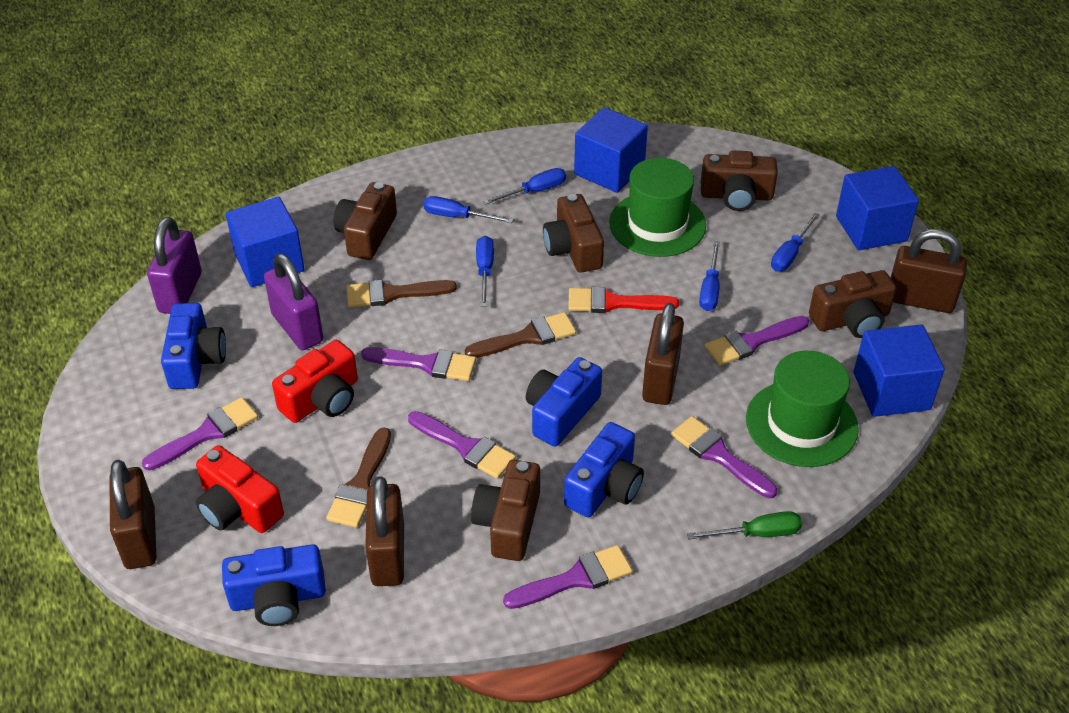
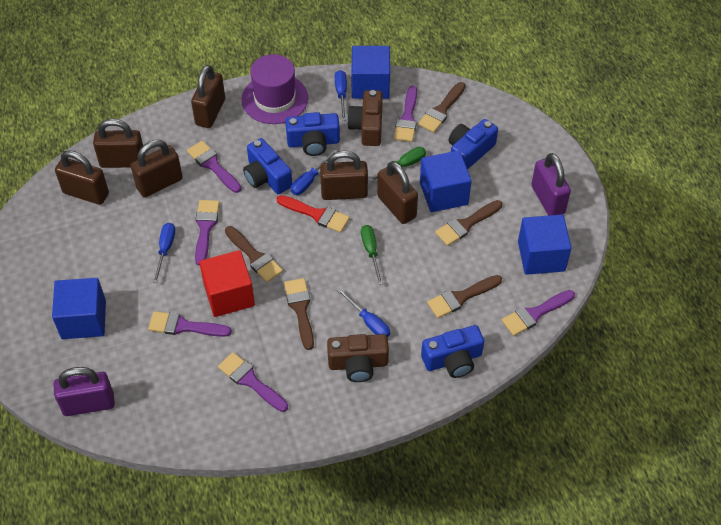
blue screwdriver: 5 -> 4
brown brush: 3 -> 5
brown camera: 5 -> 2
brown padlock: 4 -> 6
green hat: 2 -> 0
green screwdriver: 1 -> 2
purple hat: 0 -> 1
red camera: 2 -> 0
red cube: 0 -> 1

